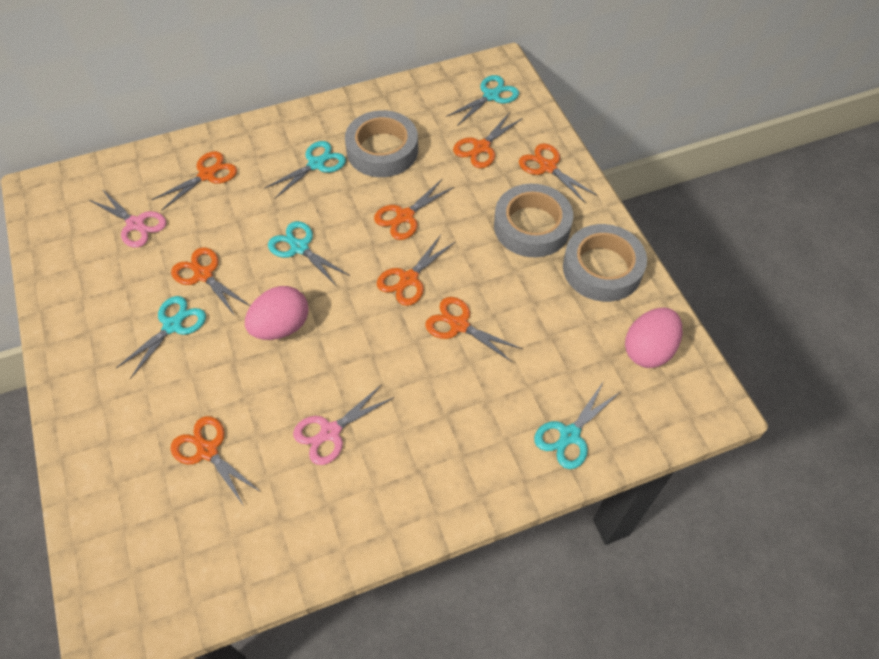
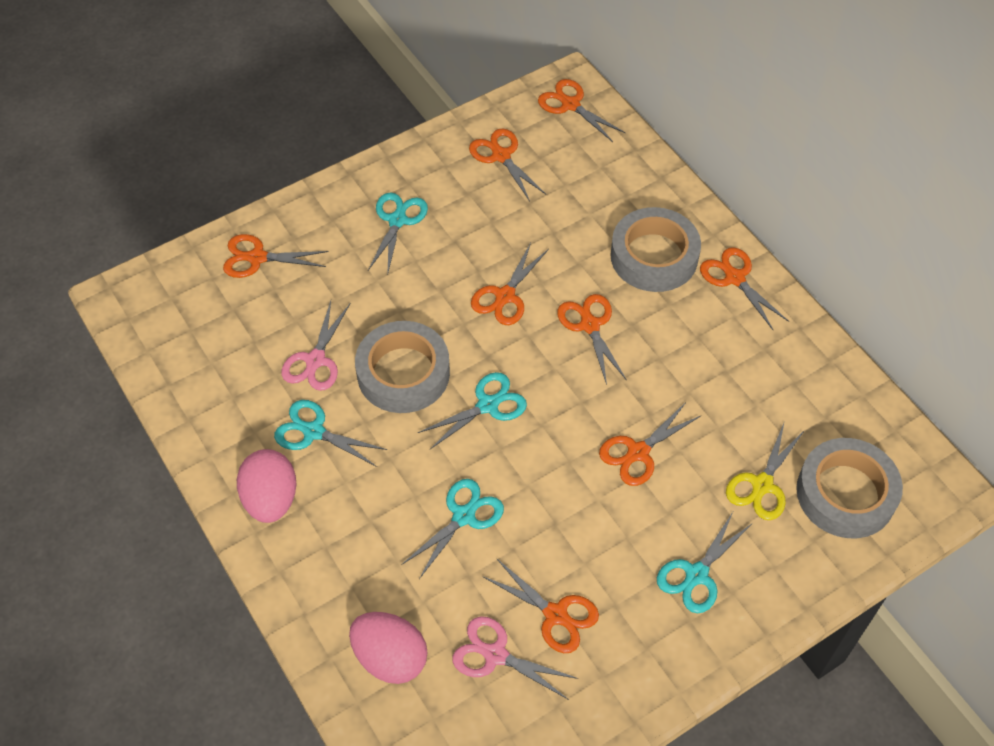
yellow scissors: 0 -> 1

